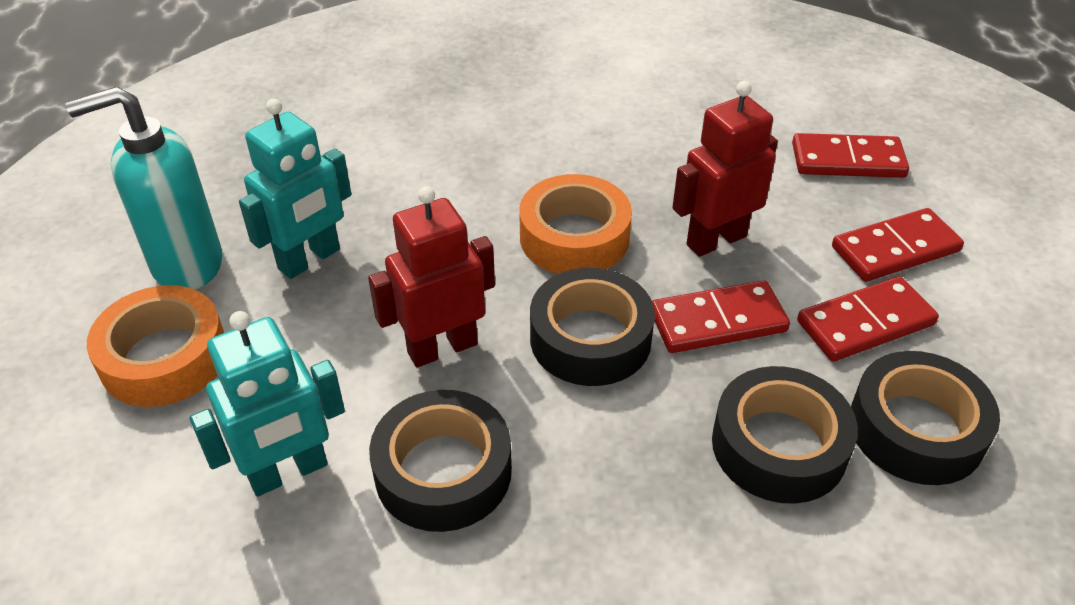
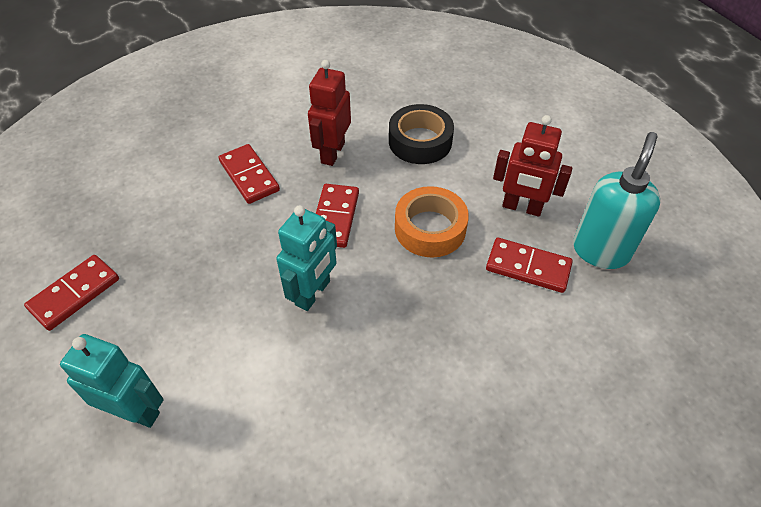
black tape: 4 -> 1
orange tape: 2 -> 1

